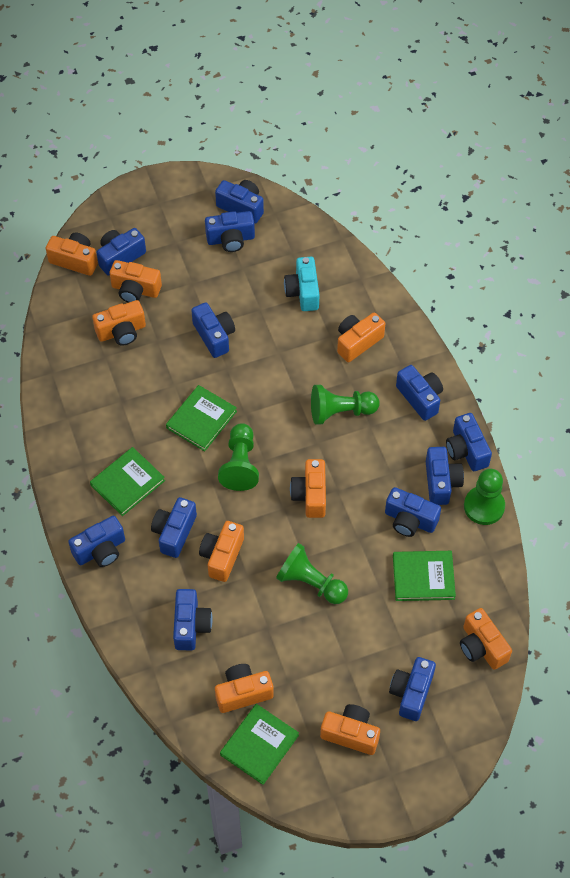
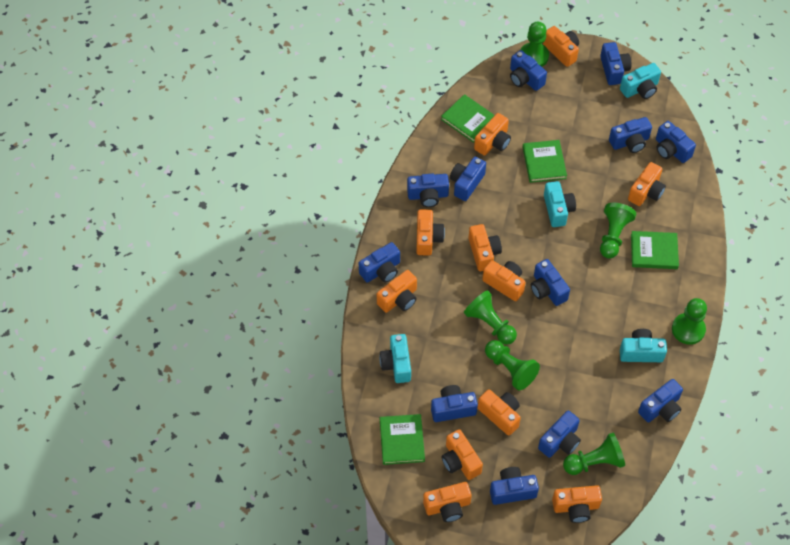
green pawn: 4 -> 6
orange camera: 9 -> 11
turquoise camera: 1 -> 4

